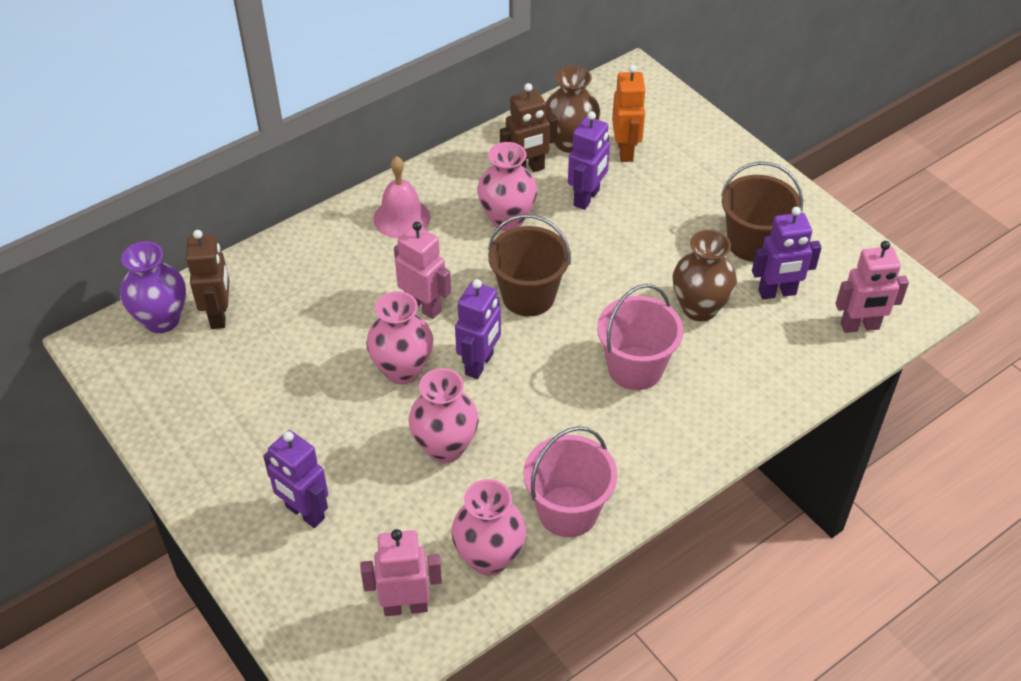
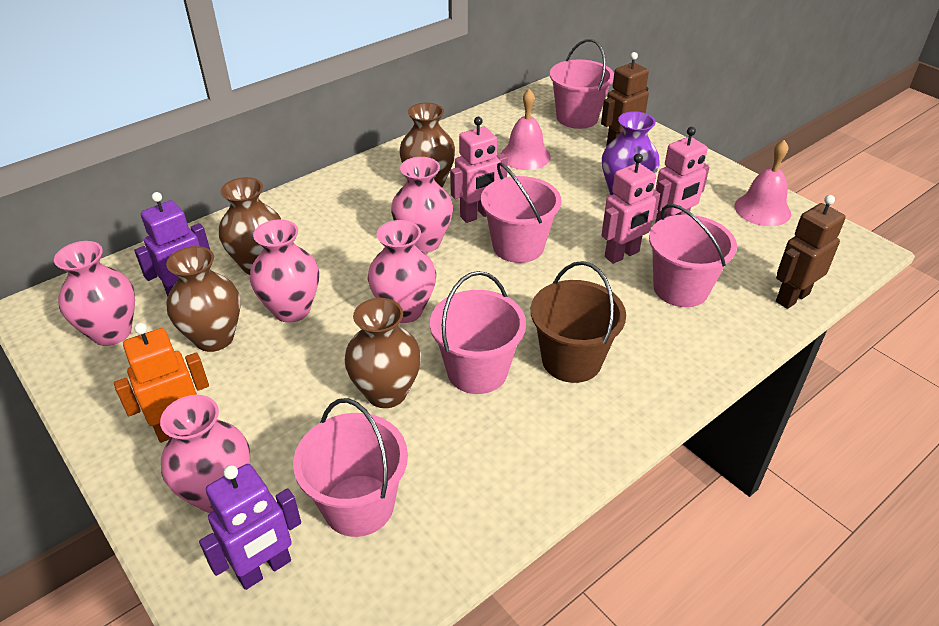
brown bucket: 2 -> 1
brown vase: 2 -> 4
pink bell: 1 -> 2
pink bucket: 2 -> 5
pink vase: 4 -> 5
purple robot: 4 -> 2

